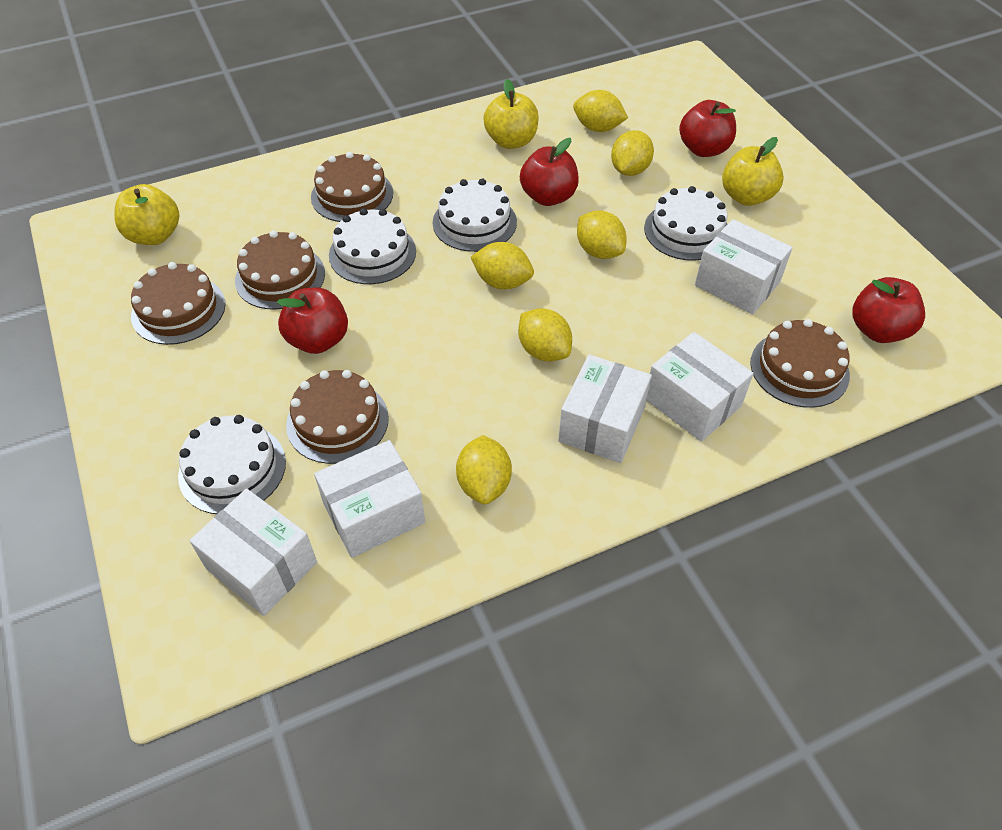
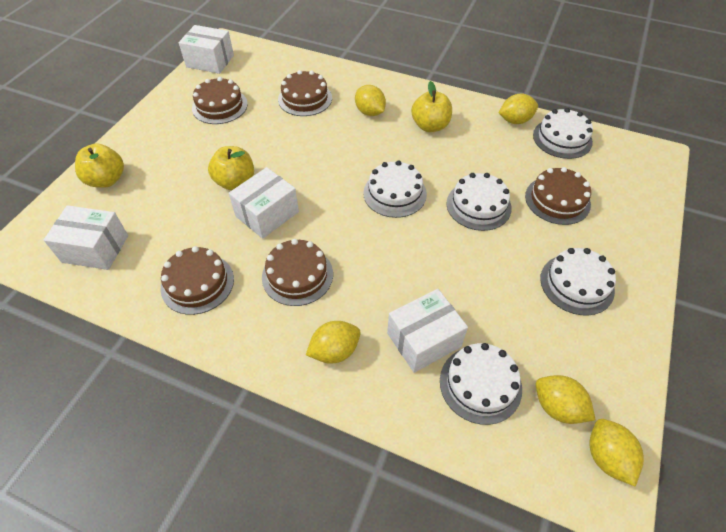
red apple: 4 -> 0
white box: 5 -> 4
white cake: 4 -> 5
yellow lemon: 6 -> 5

